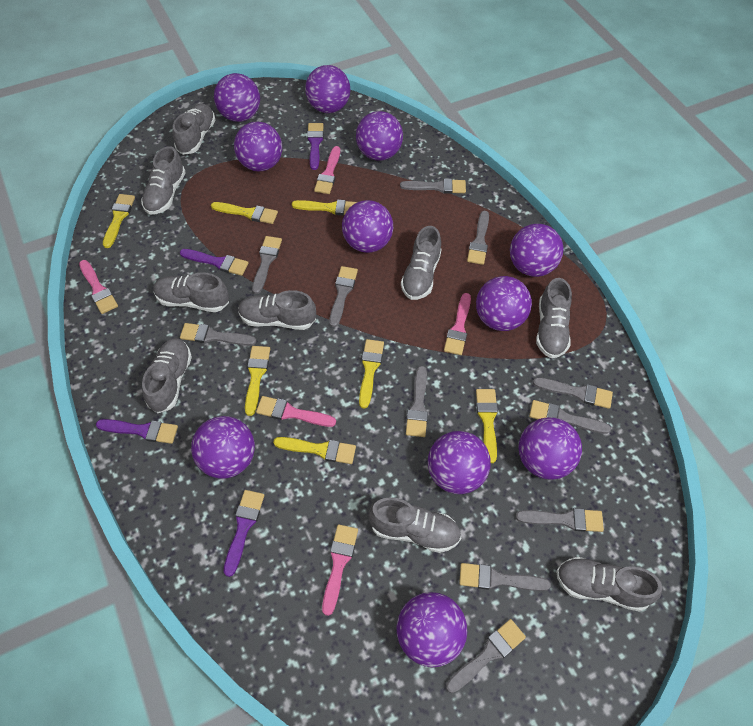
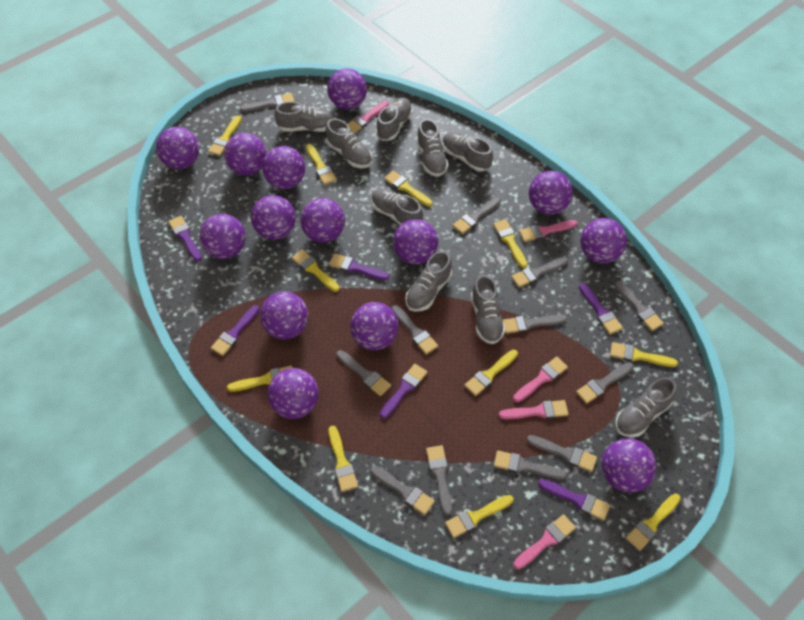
grey brush: 11 -> 12
purple ball: 11 -> 14
purple brush: 4 -> 6
yellow brush: 7 -> 11

